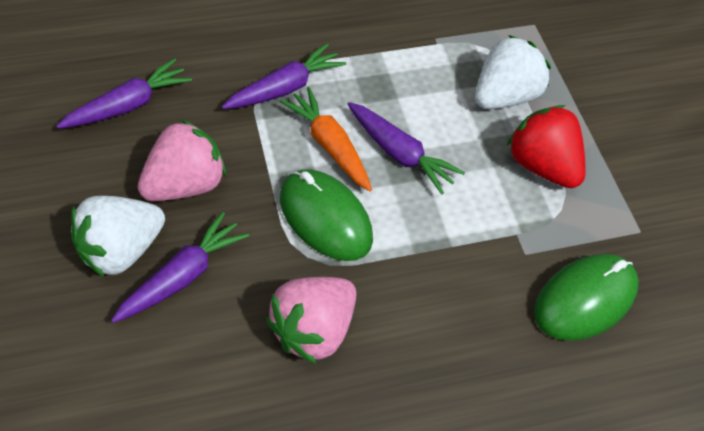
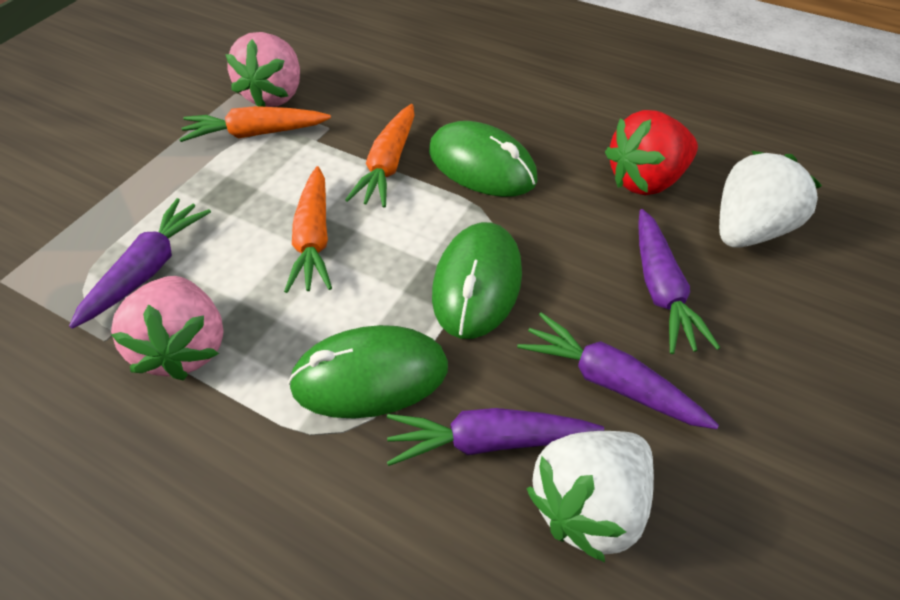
green mouse: 2 -> 3
orange carrot: 1 -> 3

